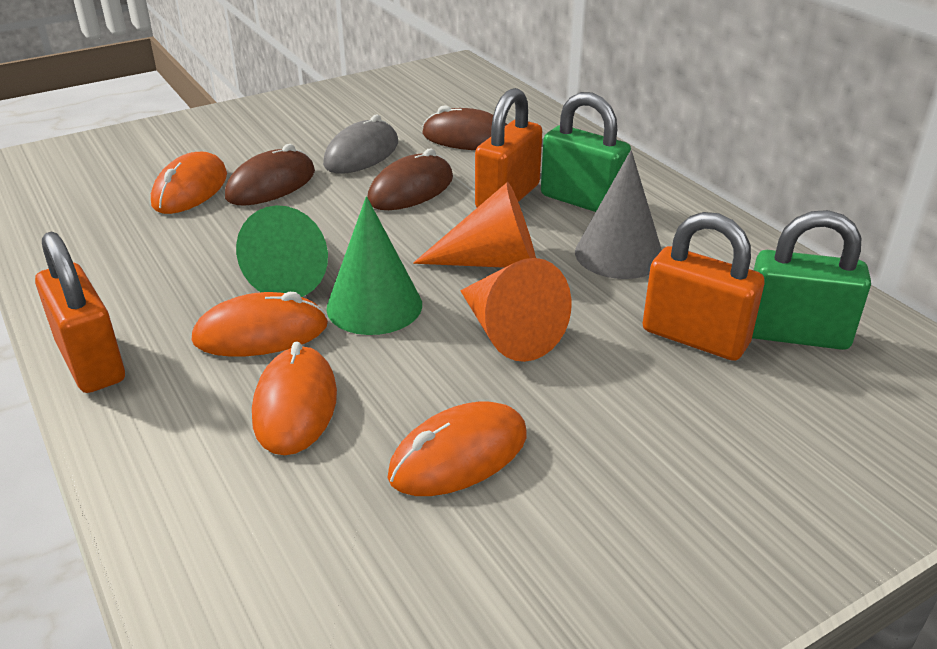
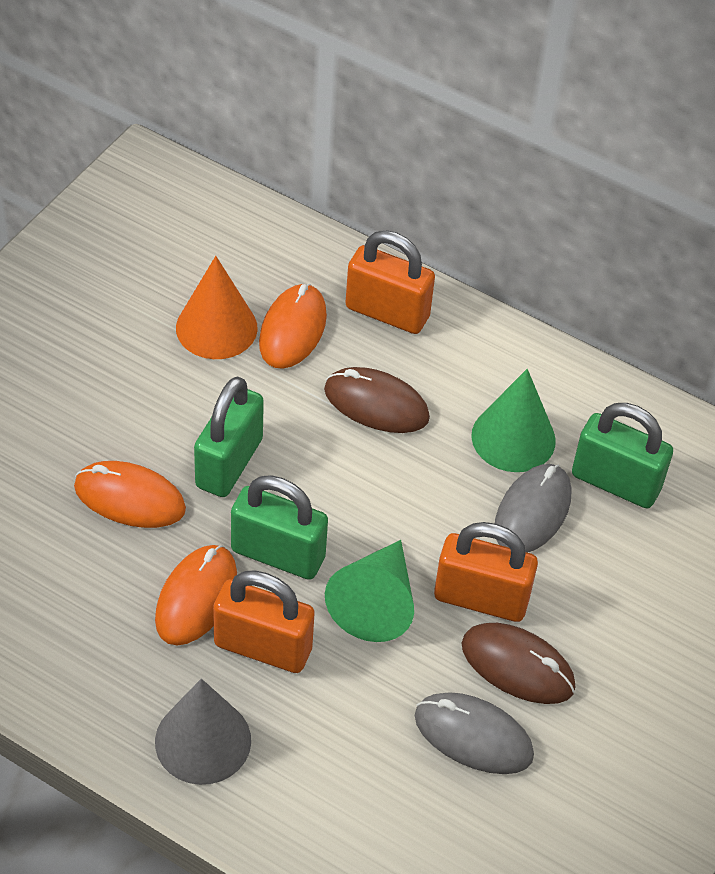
brown mouse: 3 -> 2
green padlock: 2 -> 3
grey mouse: 1 -> 2
orange cone: 2 -> 1
orange mouse: 4 -> 3

